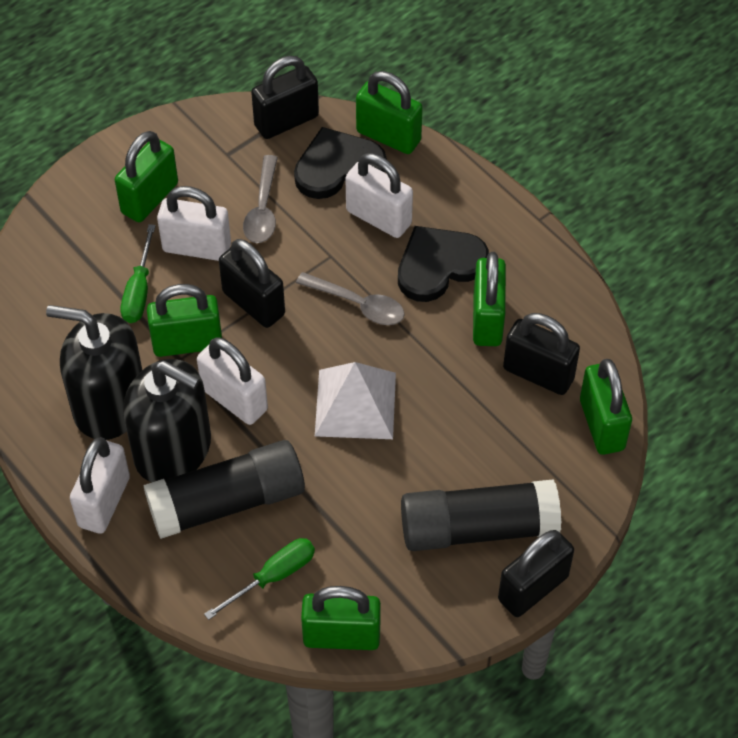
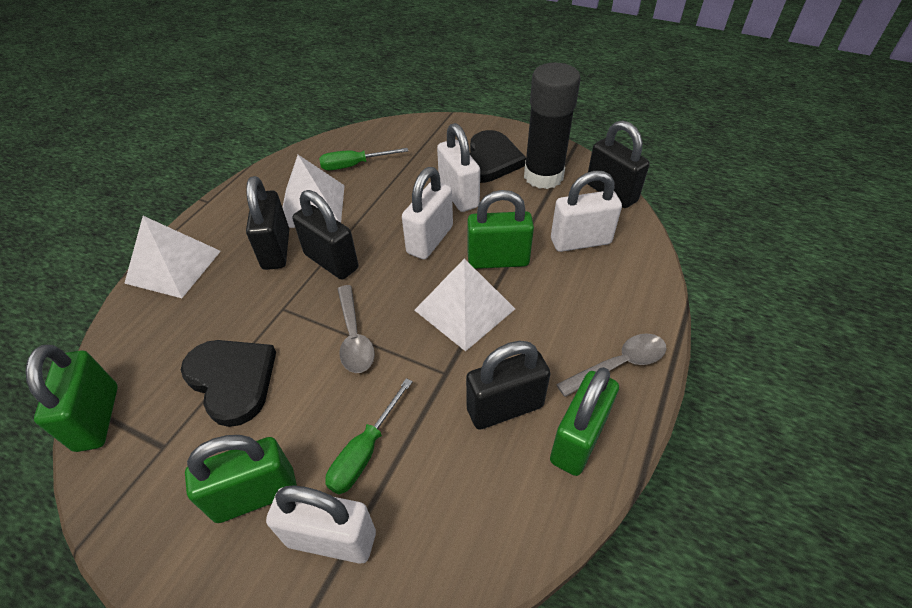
black glue stick: 2 -> 1
black soap dispenser: 2 -> 0
green padlock: 6 -> 4
white pyramid: 1 -> 3

